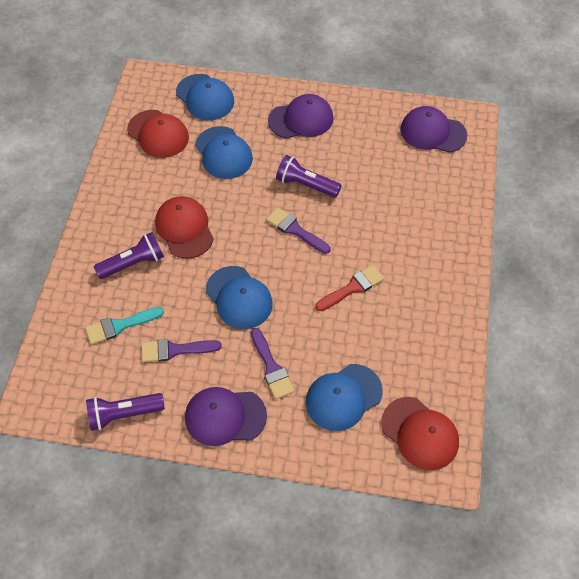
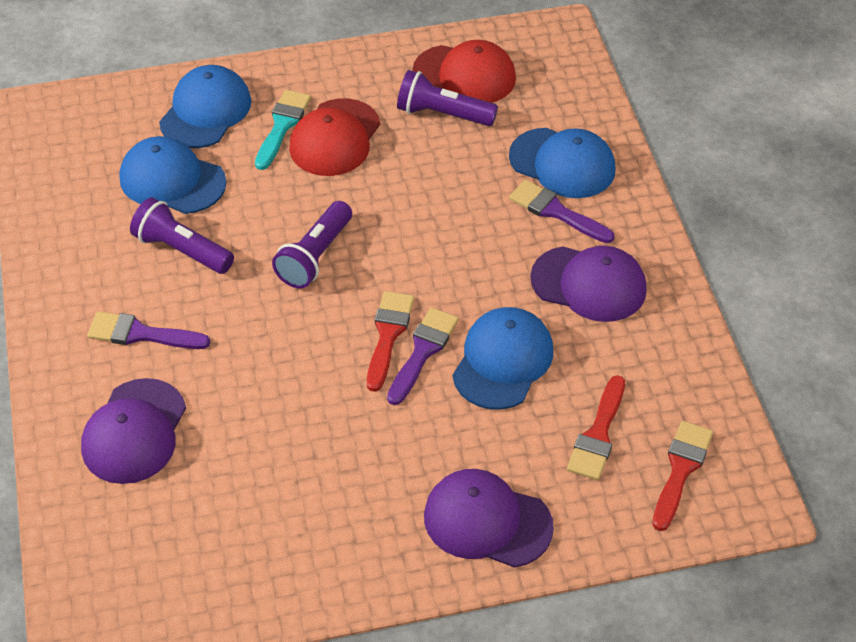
red brush: 1 -> 3
red cap: 3 -> 2

